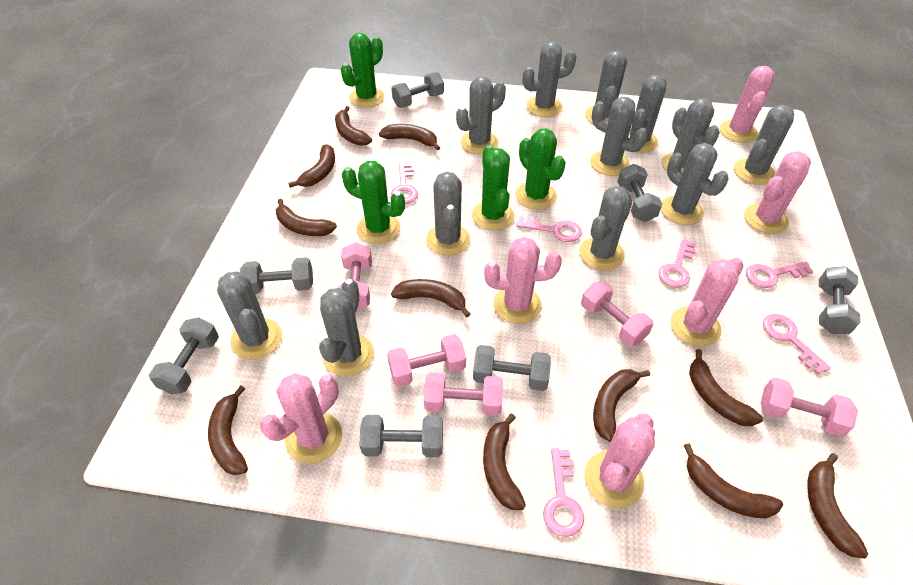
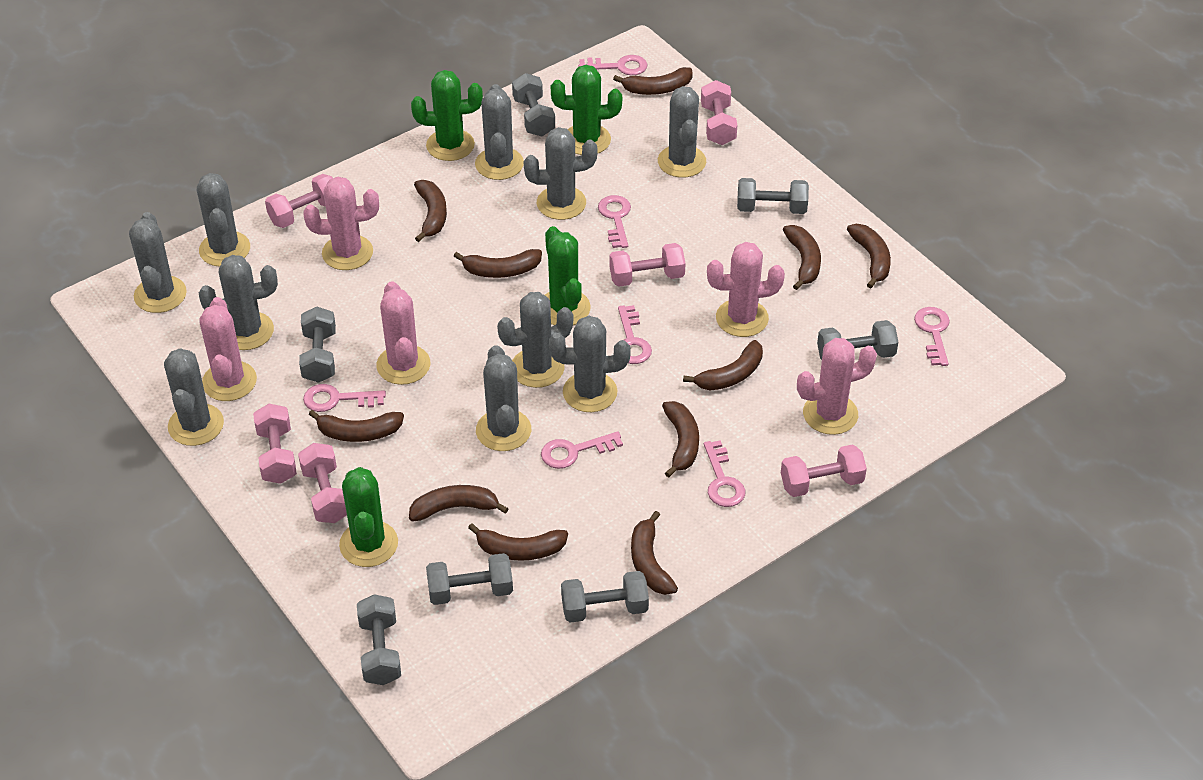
grey cactus: 12 -> 10
pink cactus: 6 -> 5
pink dumbbell: 5 -> 6
pink key: 6 -> 7

